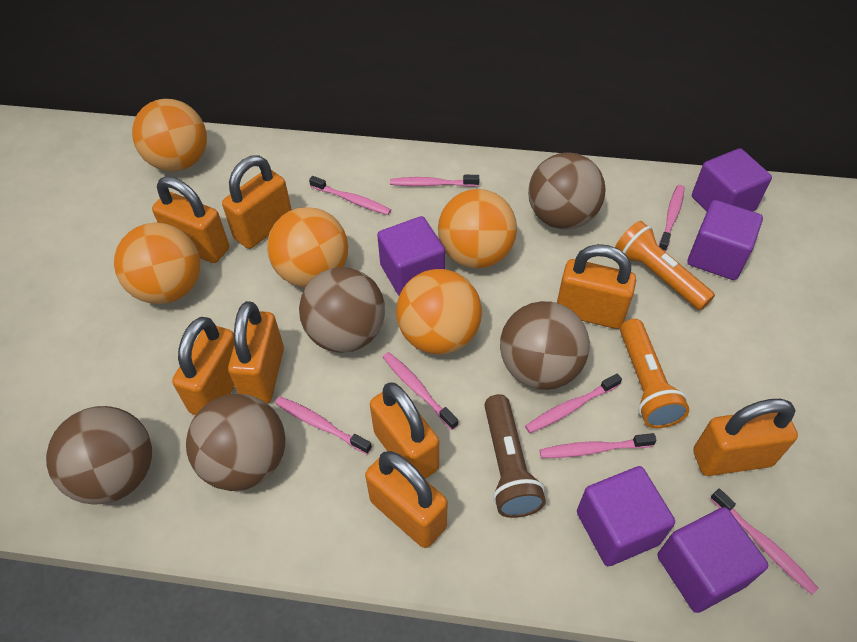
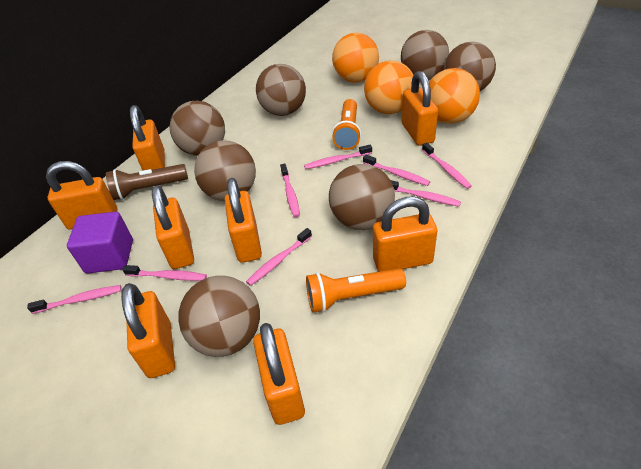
brown ball: 5 -> 7
orange ball: 5 -> 3
purple cube: 5 -> 1

